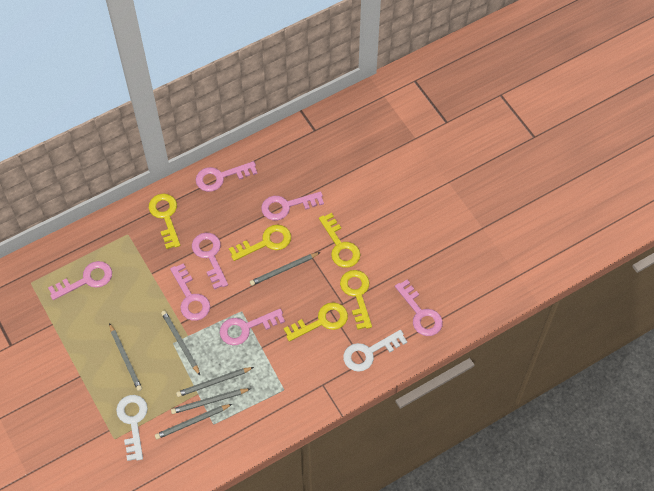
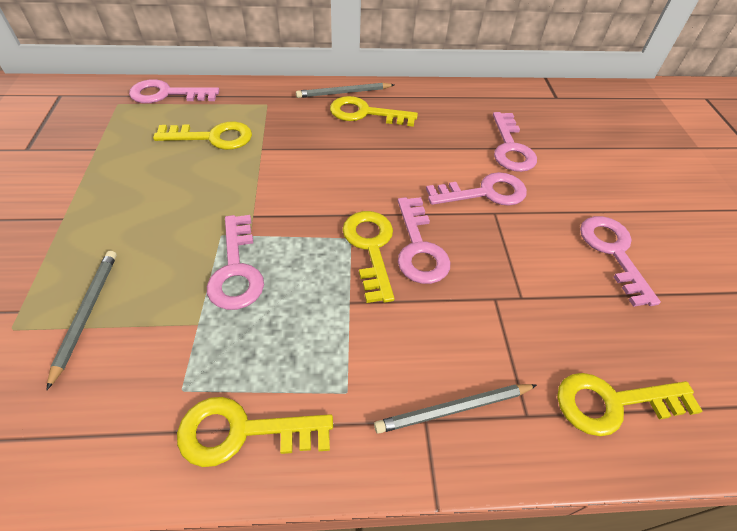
grey pencil: 6 -> 3
pink key: 7 -> 6
white key: 2 -> 0

